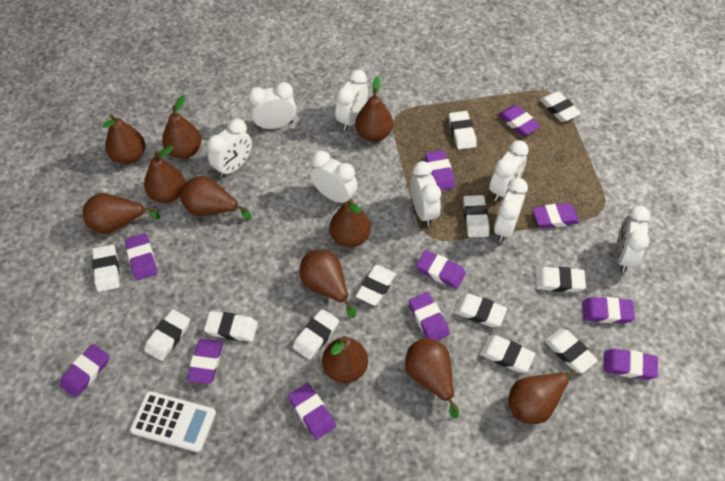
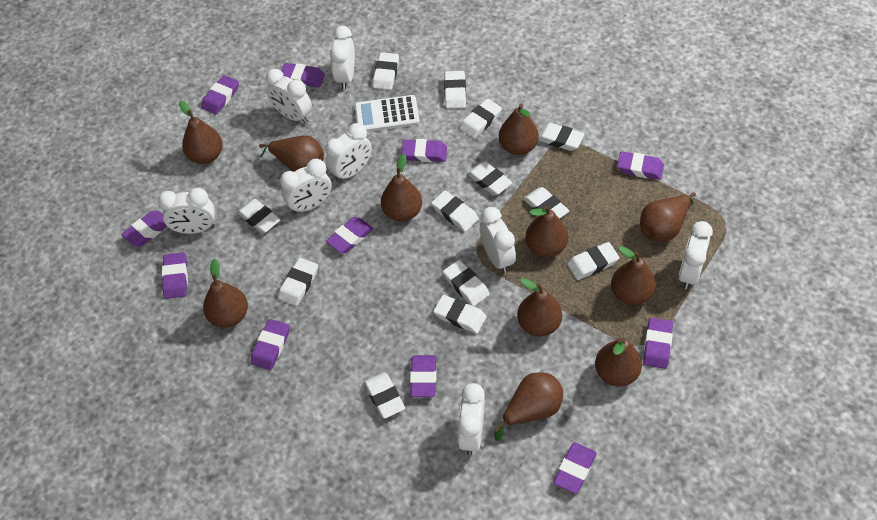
white eraser: 12 -> 13

